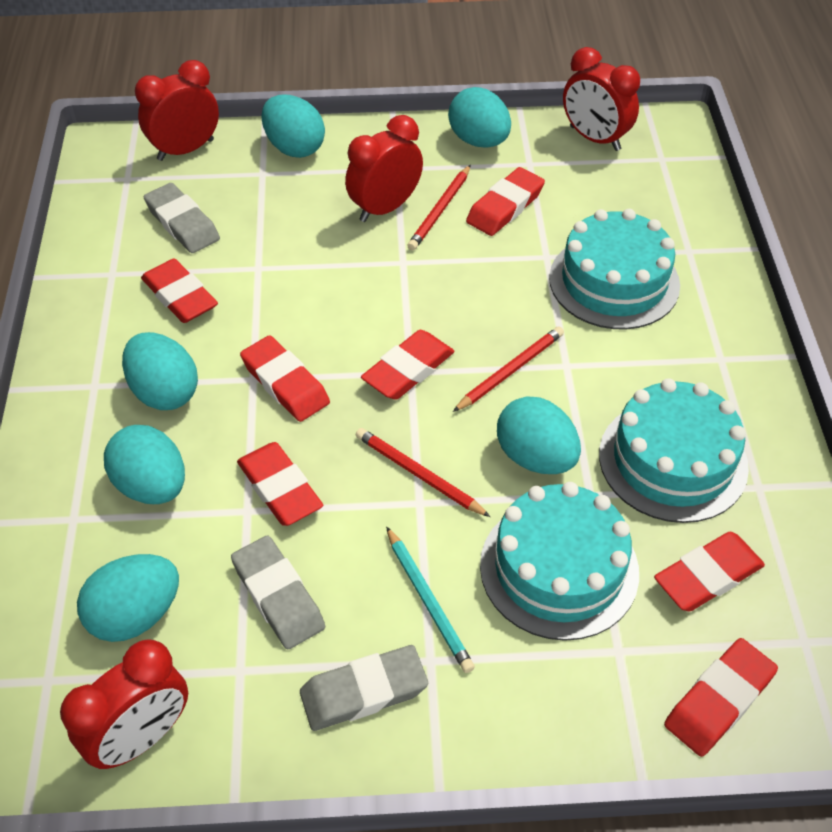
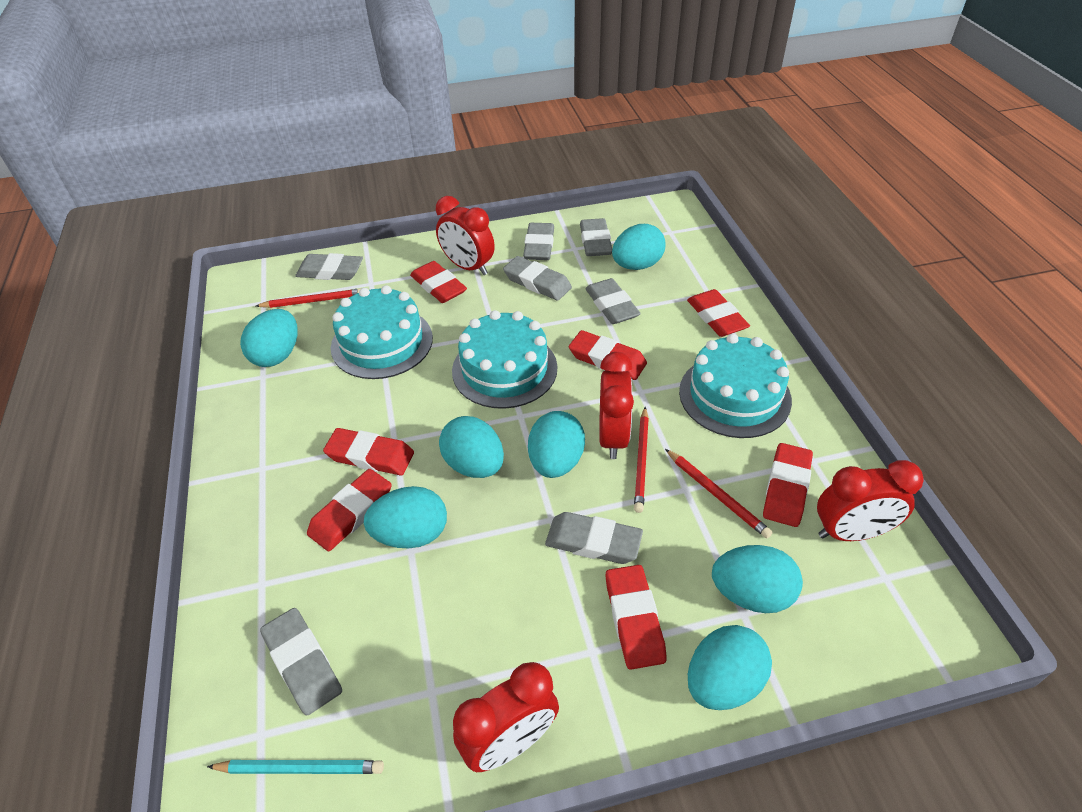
grey eraser: 3 -> 7
turquoise egg: 6 -> 7

